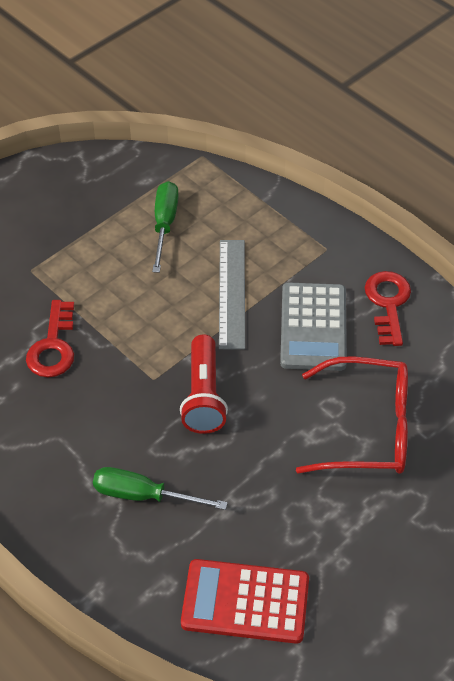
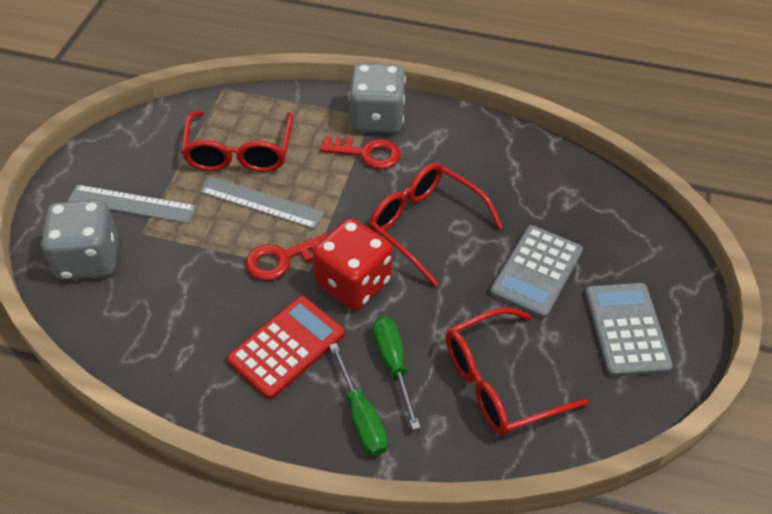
grey calculator: 1 -> 2
grey dice: 0 -> 2
grey ruler: 1 -> 2
red dice: 0 -> 1
red flashlight: 1 -> 0
red glasses: 1 -> 3

